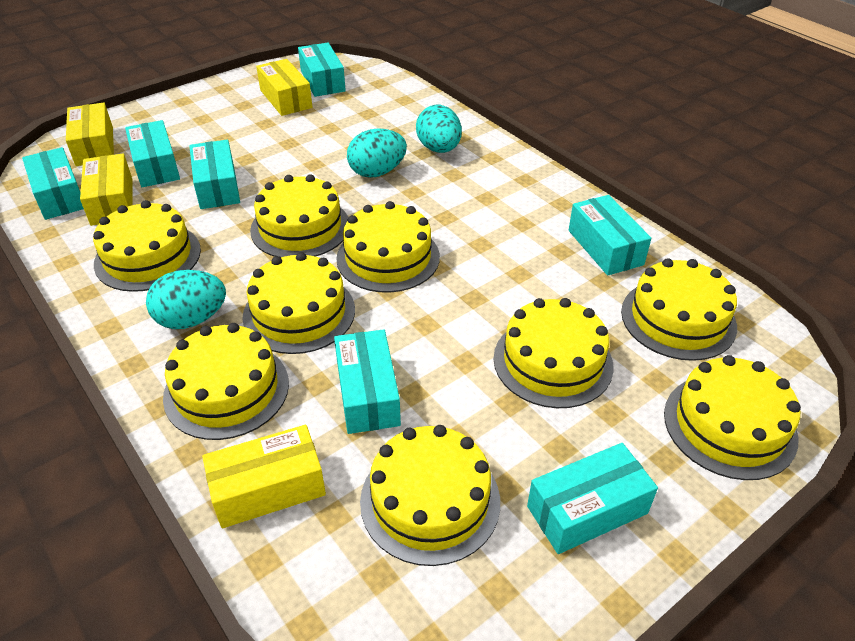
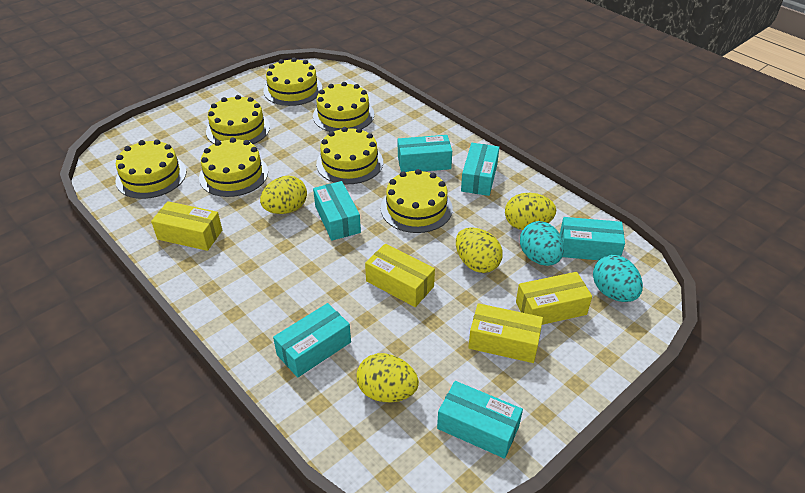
turquoise box: 7 -> 6
turquoise egg: 3 -> 2
yellow cake: 9 -> 7
yellow egg: 0 -> 4

